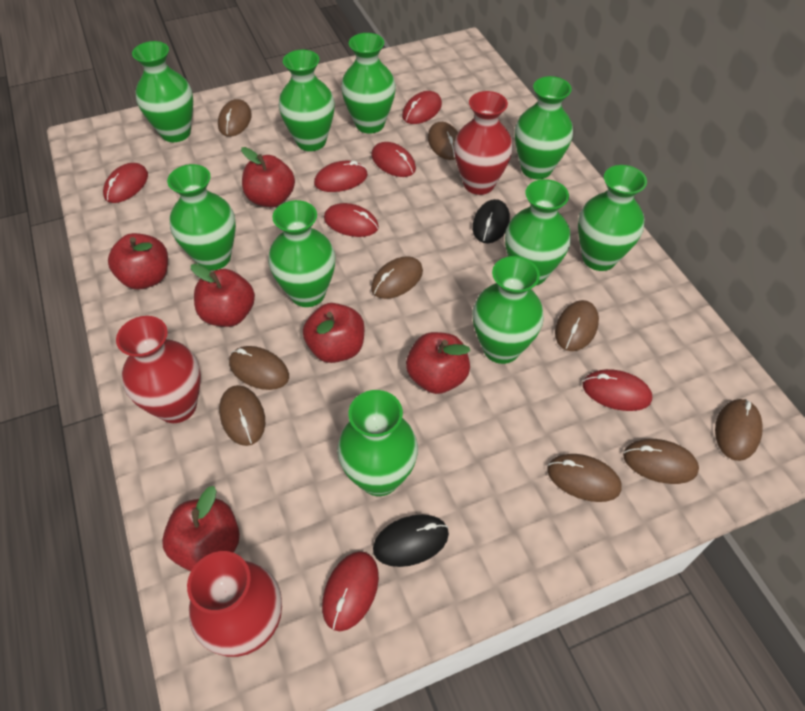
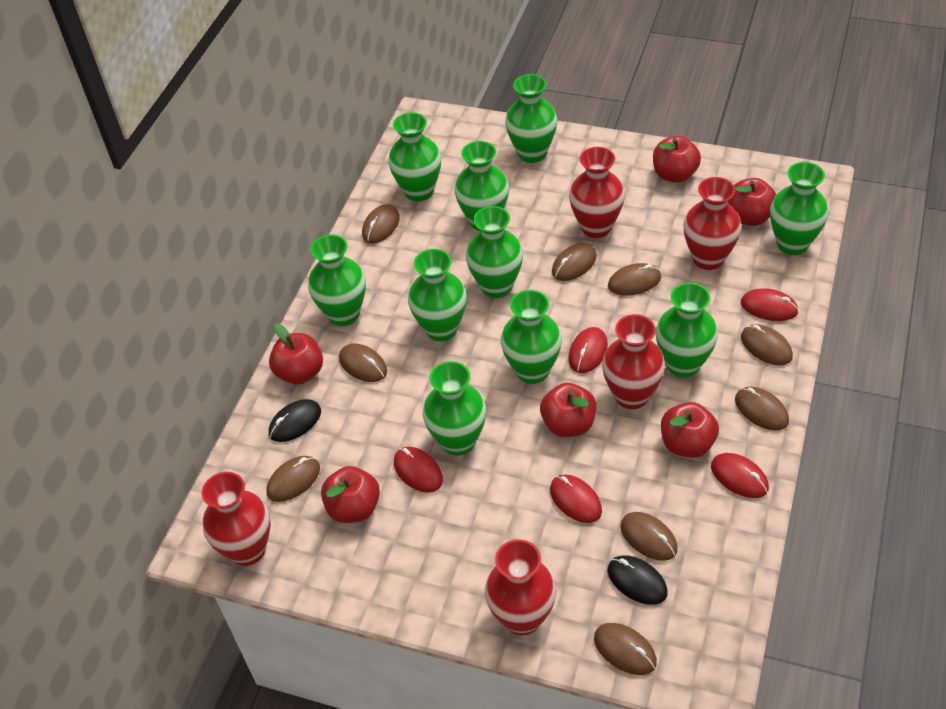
red mouse: 7 -> 5
red vase: 3 -> 5

